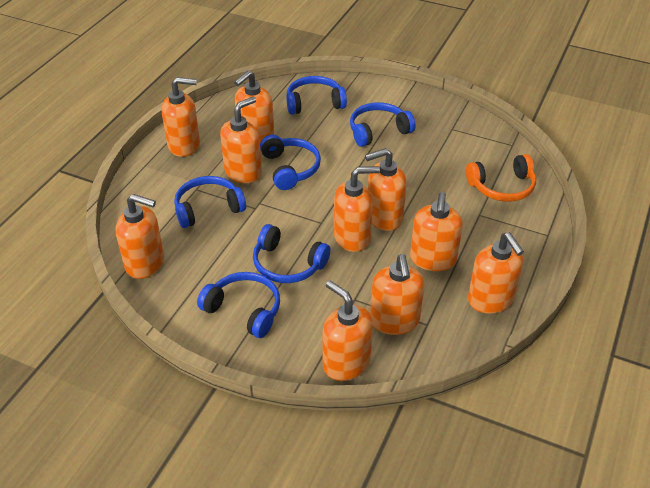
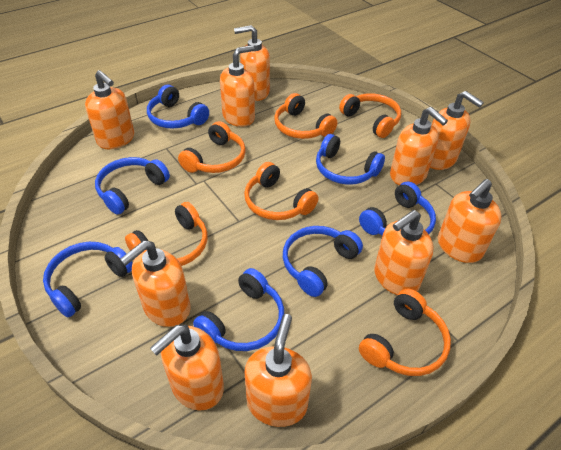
blue headphones: 6 -> 7
orange headphones: 1 -> 6

